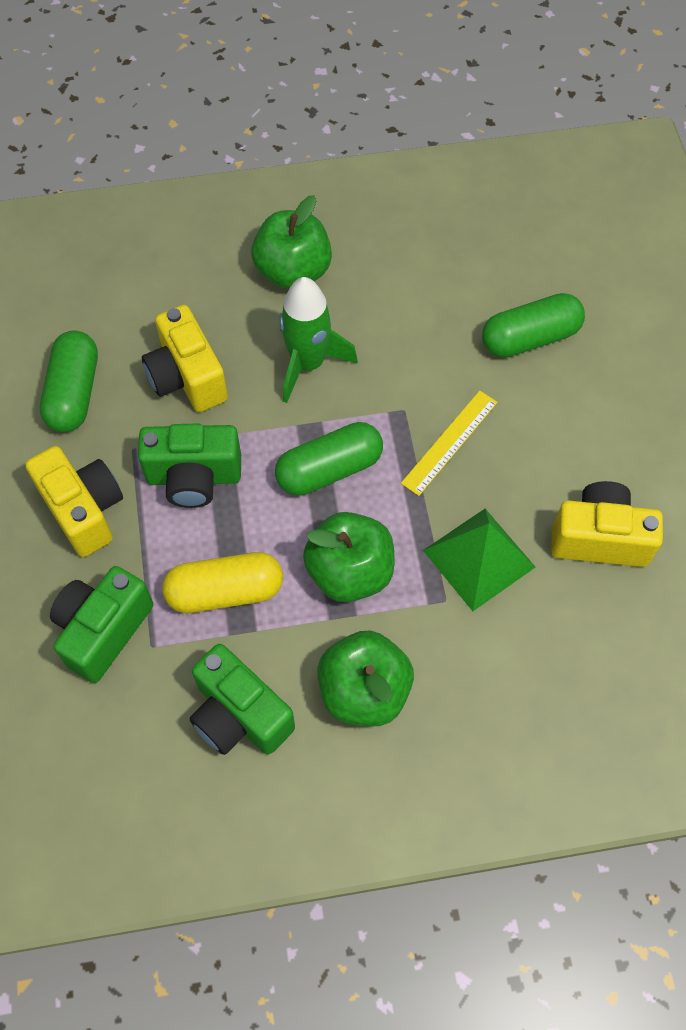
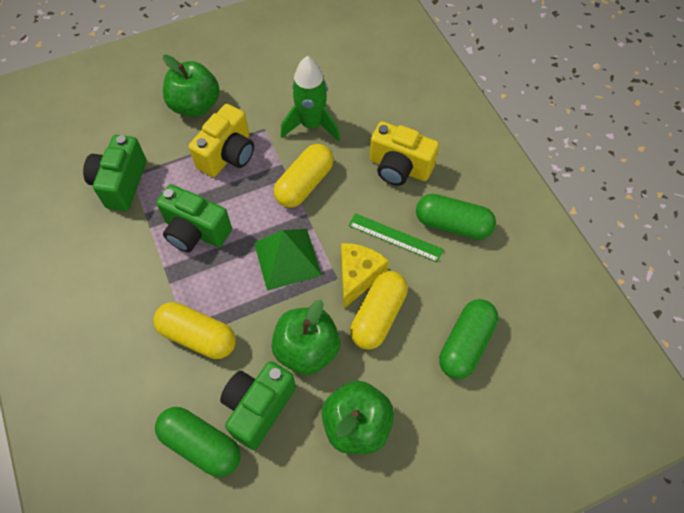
green ruler: 0 -> 1
yellow camera: 3 -> 2
yellow capsule: 1 -> 3
yellow cheese: 0 -> 1
yellow ruler: 1 -> 0

